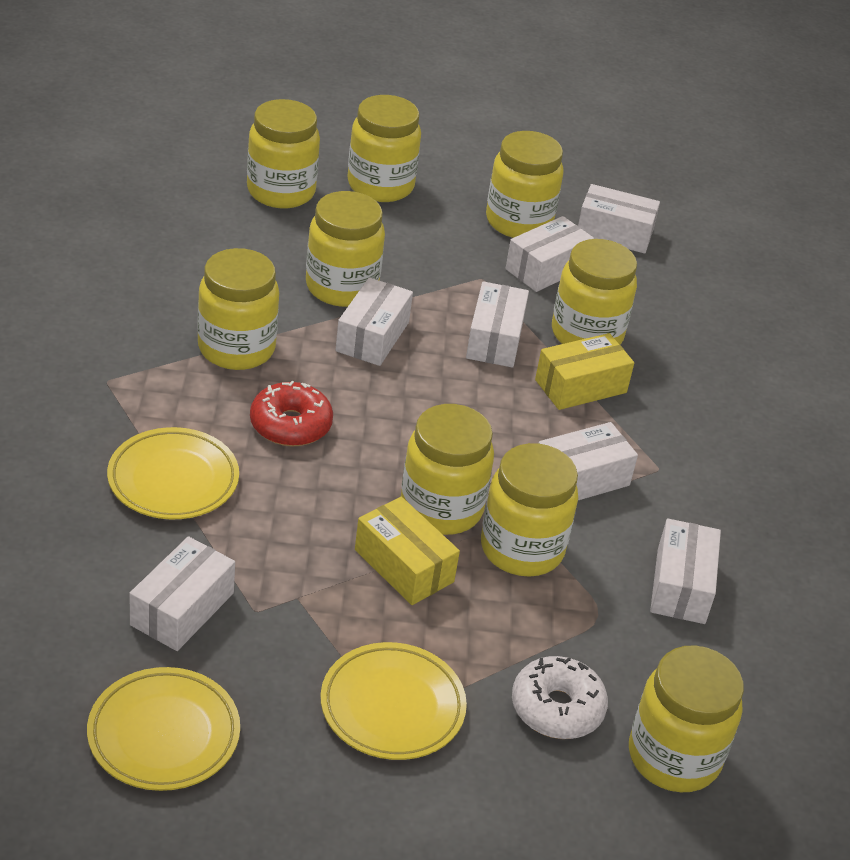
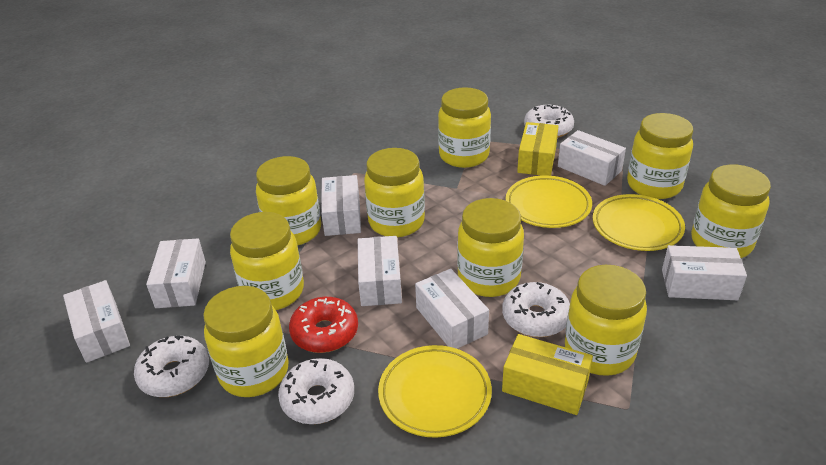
white donut: 1 -> 4

